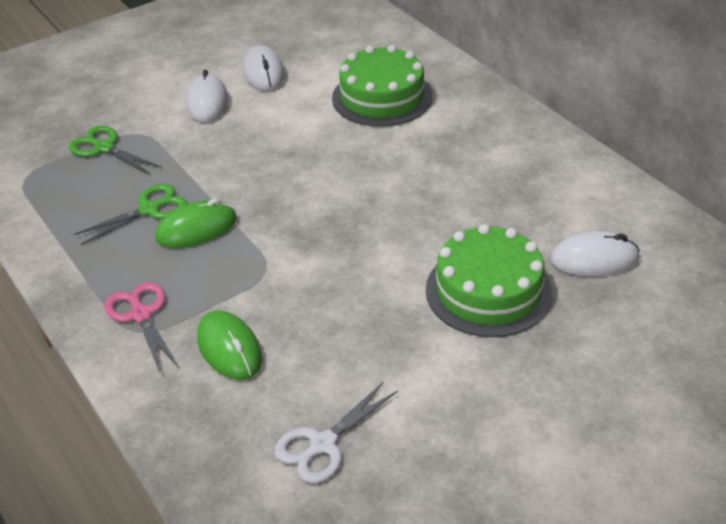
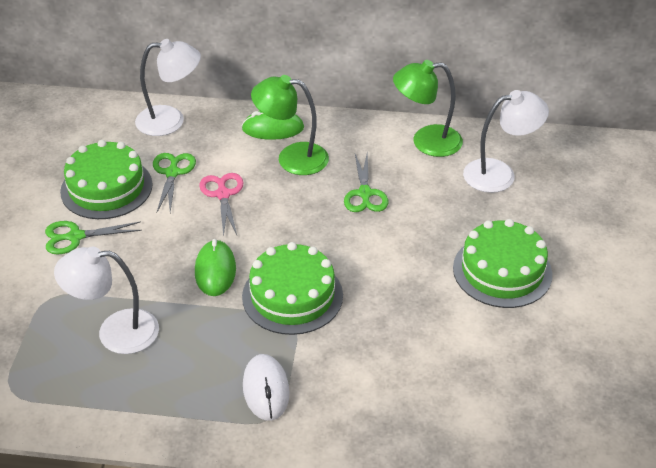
green cake: 2 -> 3
green lamp: 0 -> 2
green scissors: 2 -> 3
white lamp: 0 -> 3
white mouse: 3 -> 1
white scissors: 1 -> 0

